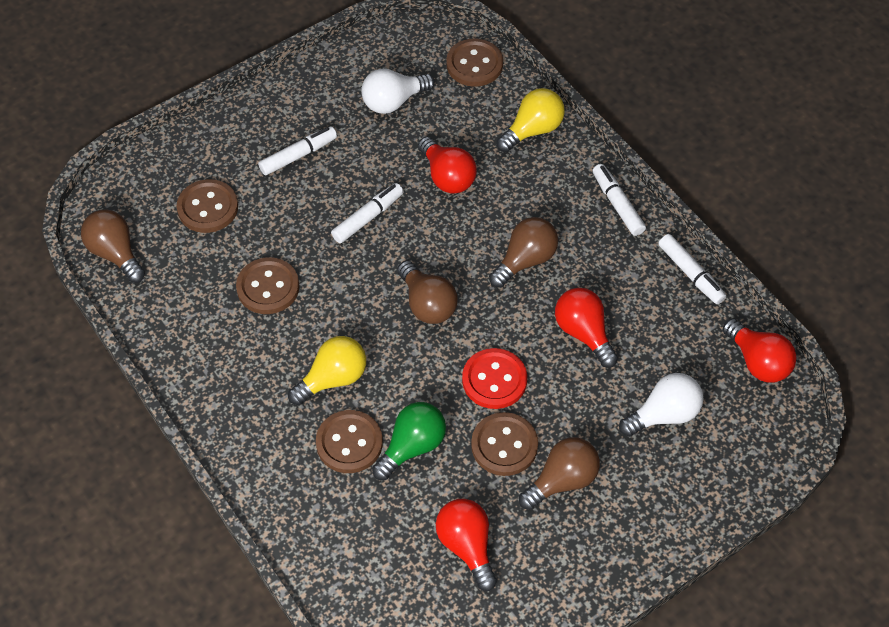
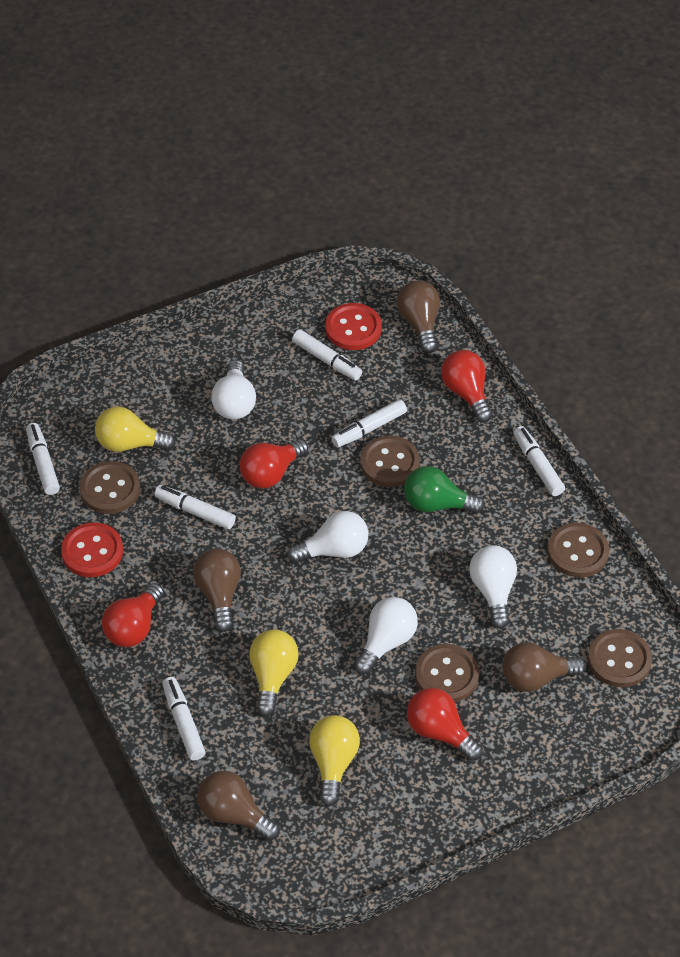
red button: 1 -> 2
white light bulb: 2 -> 4
white marker: 4 -> 6
yellow light bulb: 2 -> 3

